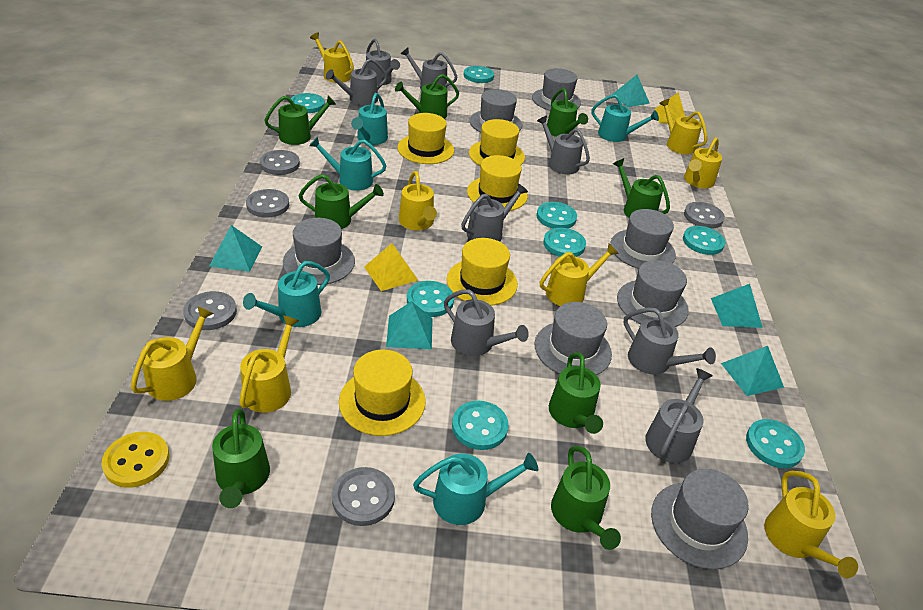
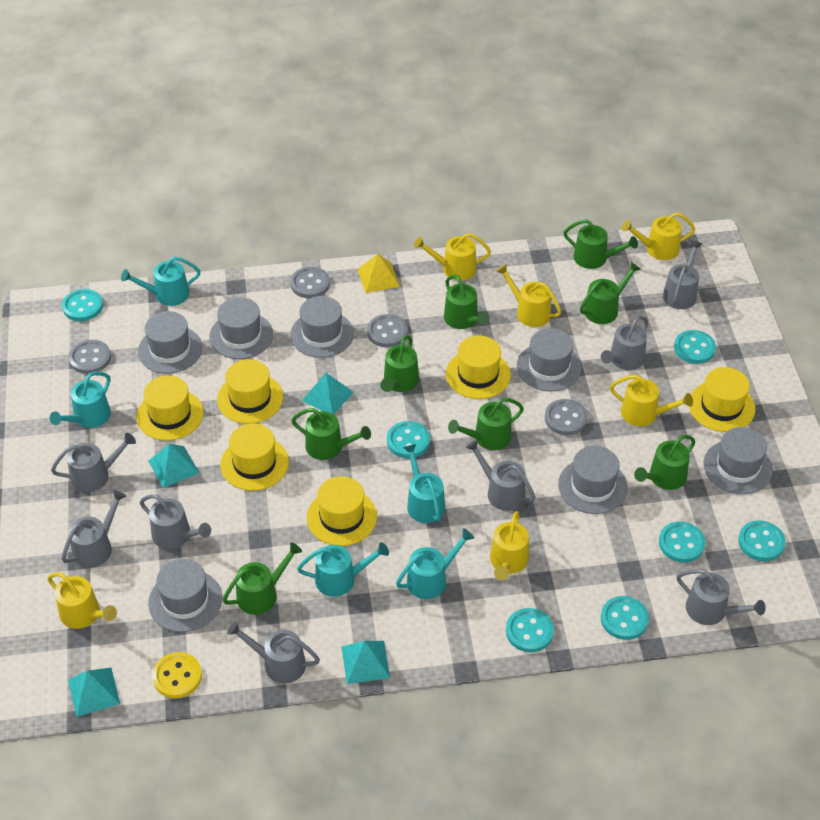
grey button: 5 -> 4
turquoise button: 8 -> 7
turquoise pyramid: 5 -> 4
yellow hat: 5 -> 6
yellow pyramid: 2 -> 1
yellow watering can: 8 -> 6

